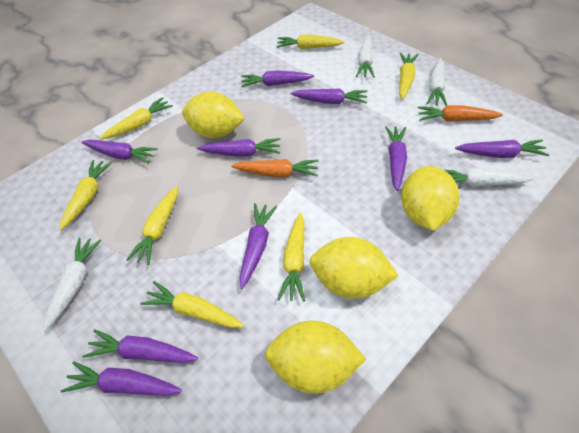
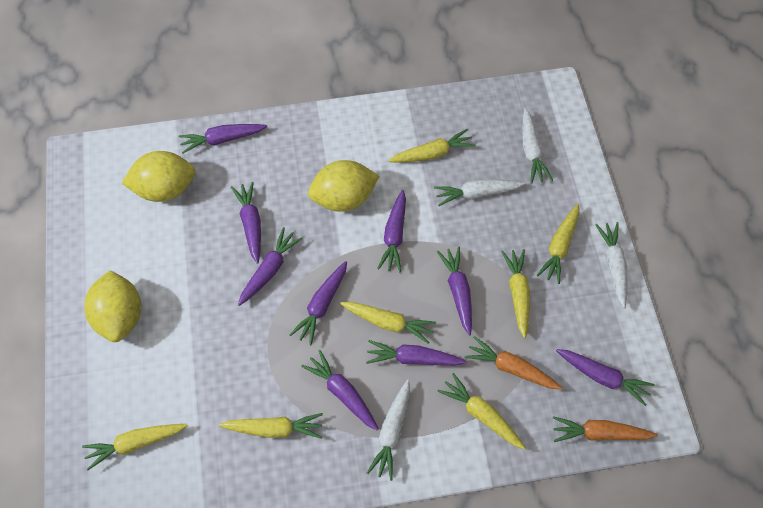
yellow lemon: 4 -> 3

